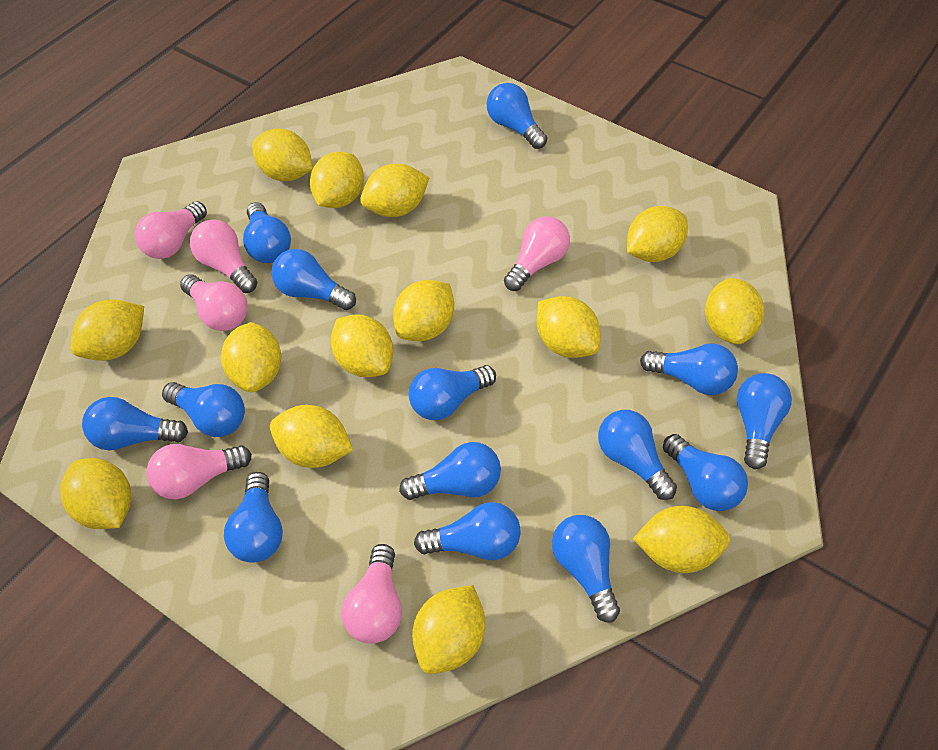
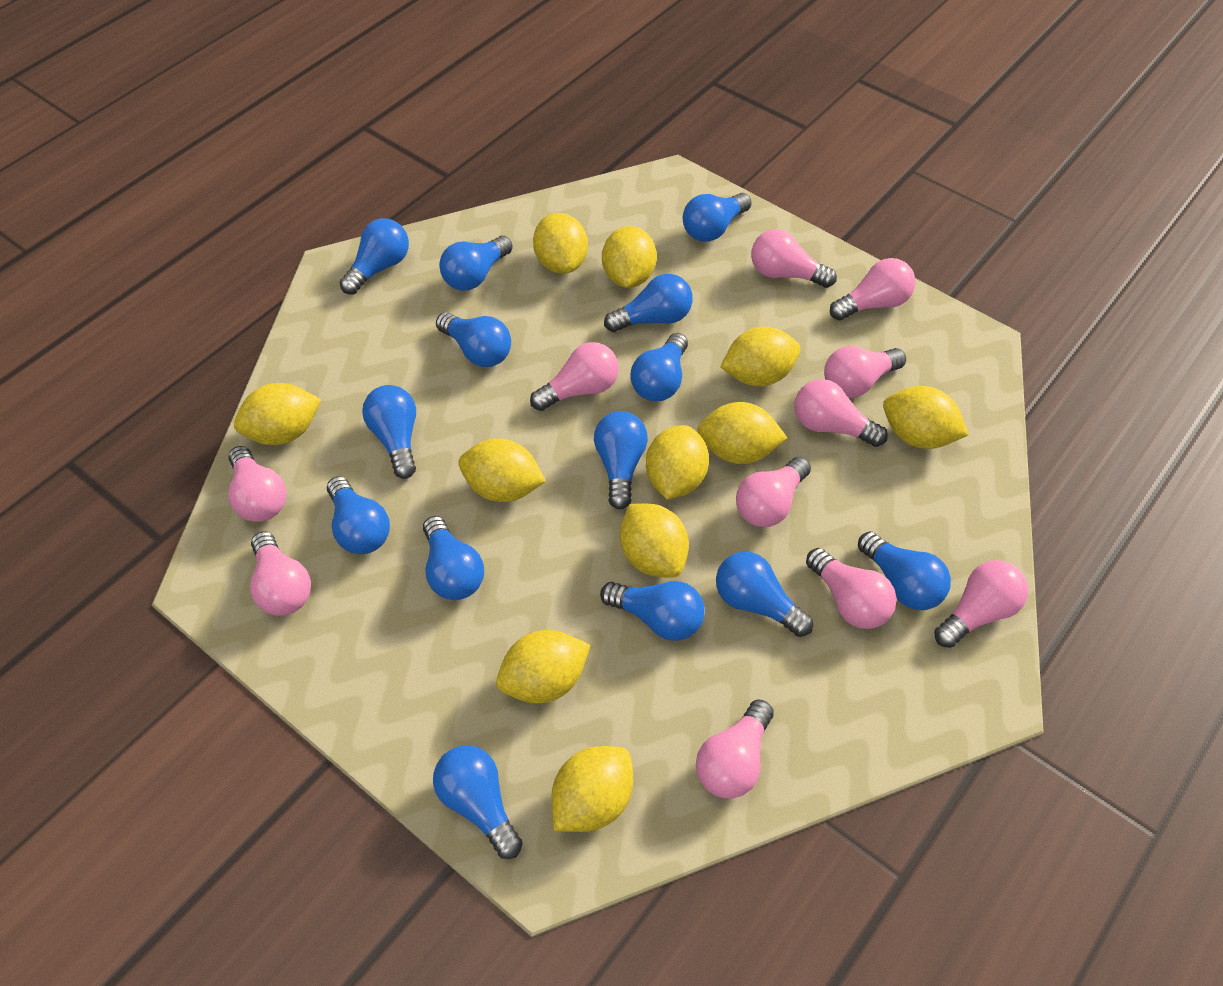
pink light bulb: 6 -> 11
yellow lemon: 14 -> 11

